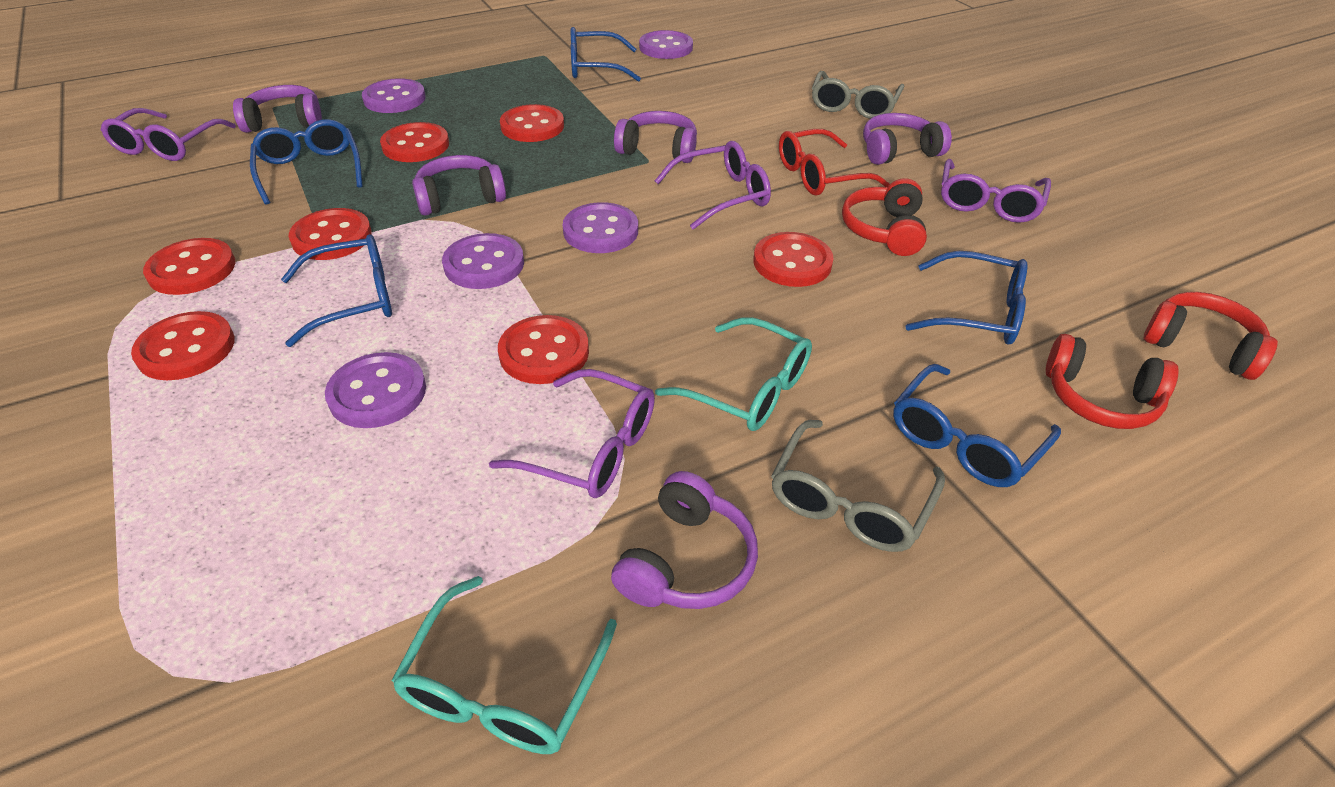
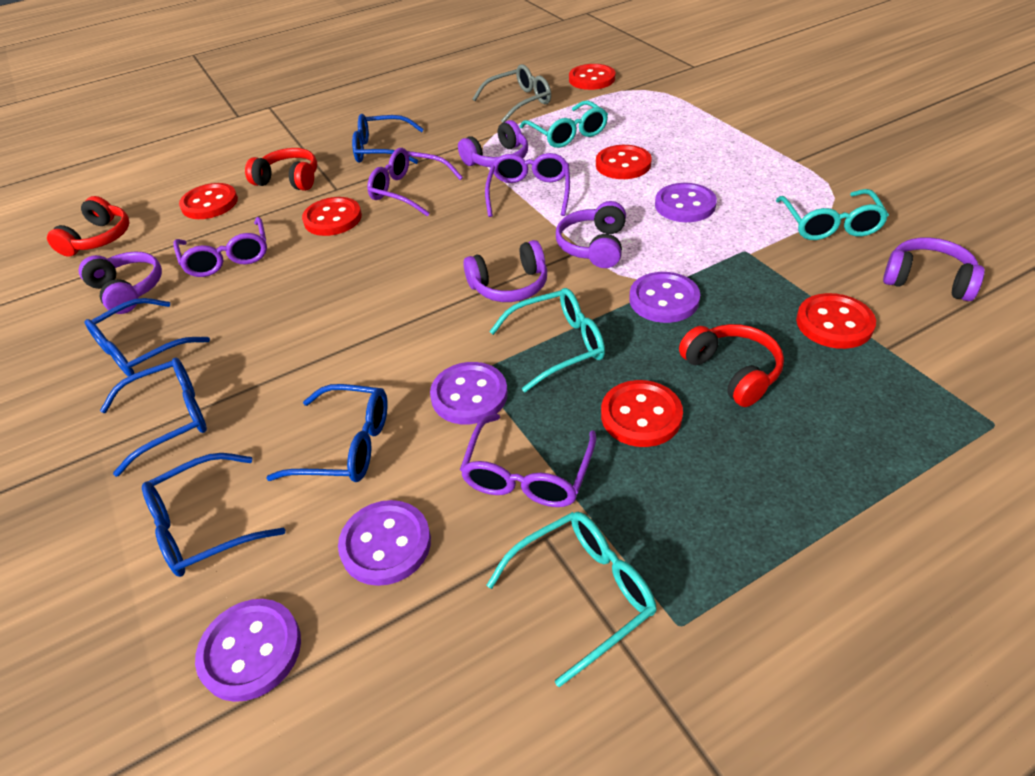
grey glasses: 2 -> 1
red button: 7 -> 6
red glasses: 1 -> 0
turquoise glasses: 2 -> 4

